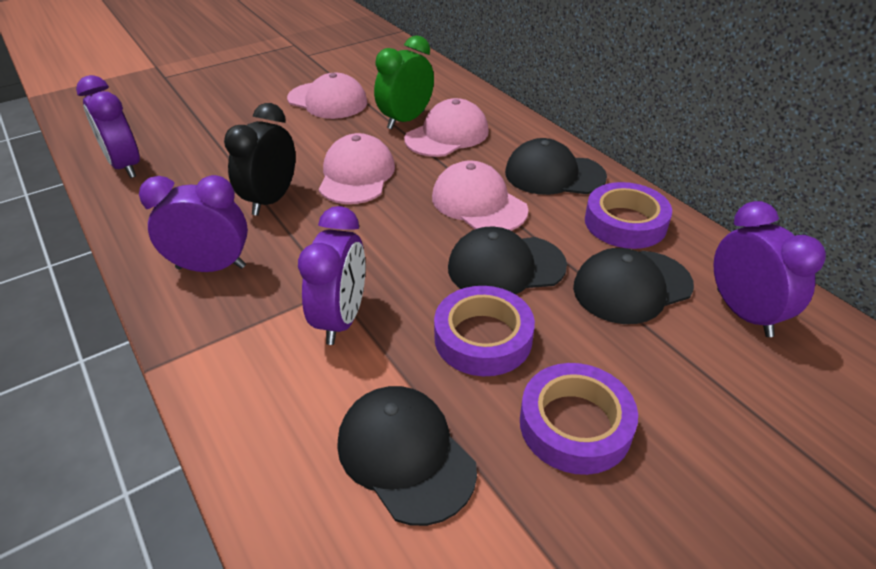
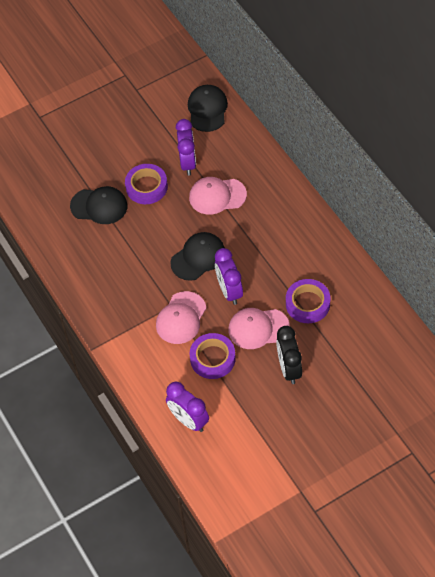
black cap: 4 -> 3
green clock: 1 -> 0
pink cap: 4 -> 3
purple clock: 4 -> 3

